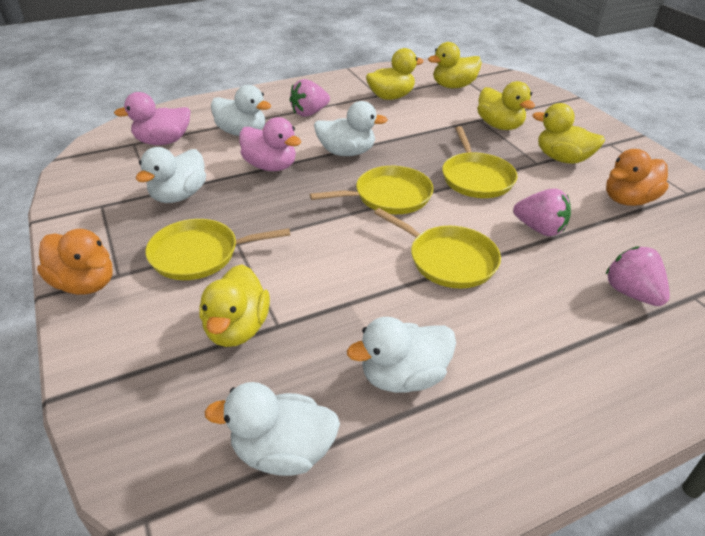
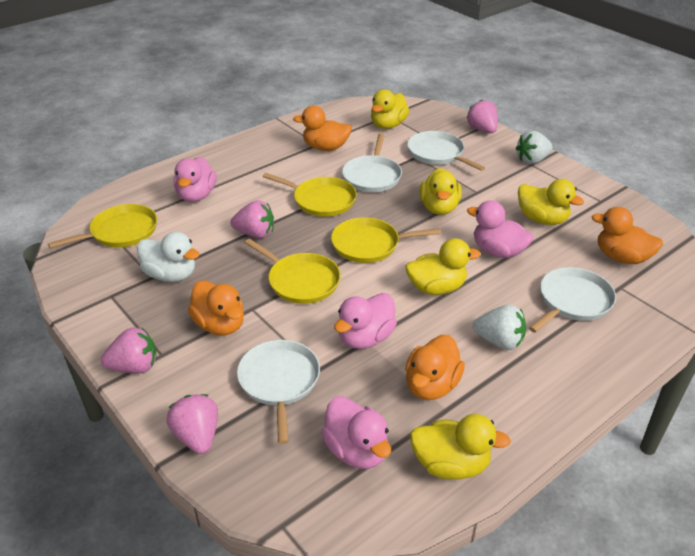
orange duck: 2 -> 4
pink duck: 2 -> 4
pink strawberry: 3 -> 4
white duck: 5 -> 1
white pan: 0 -> 4
white strawberry: 0 -> 2

